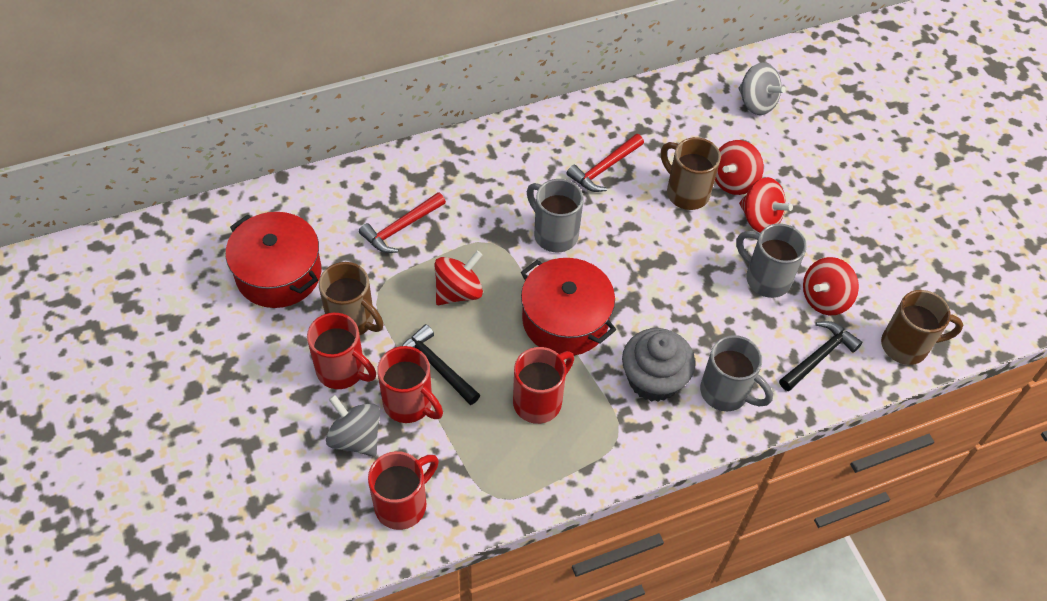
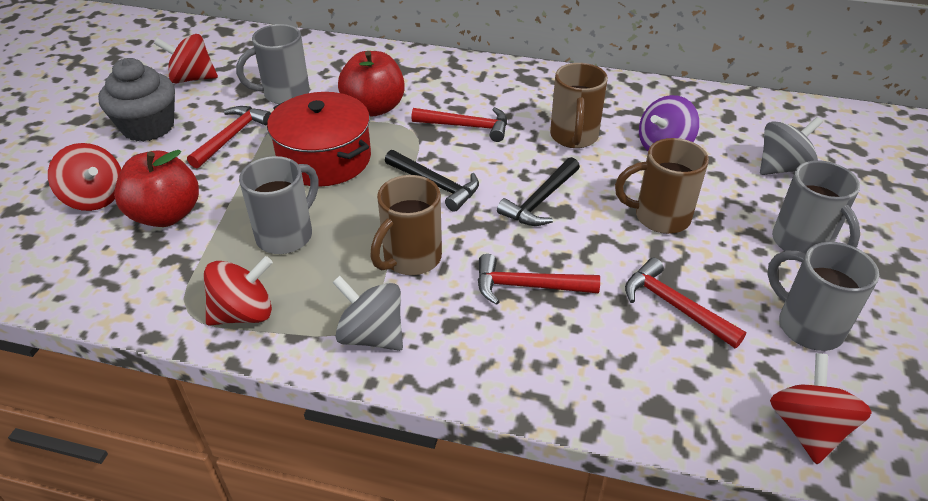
grey mug: 3 -> 4
purple spinning top: 0 -> 1
red apple: 0 -> 2
red hammer: 2 -> 4
red mug: 4 -> 0
red pot: 2 -> 1

